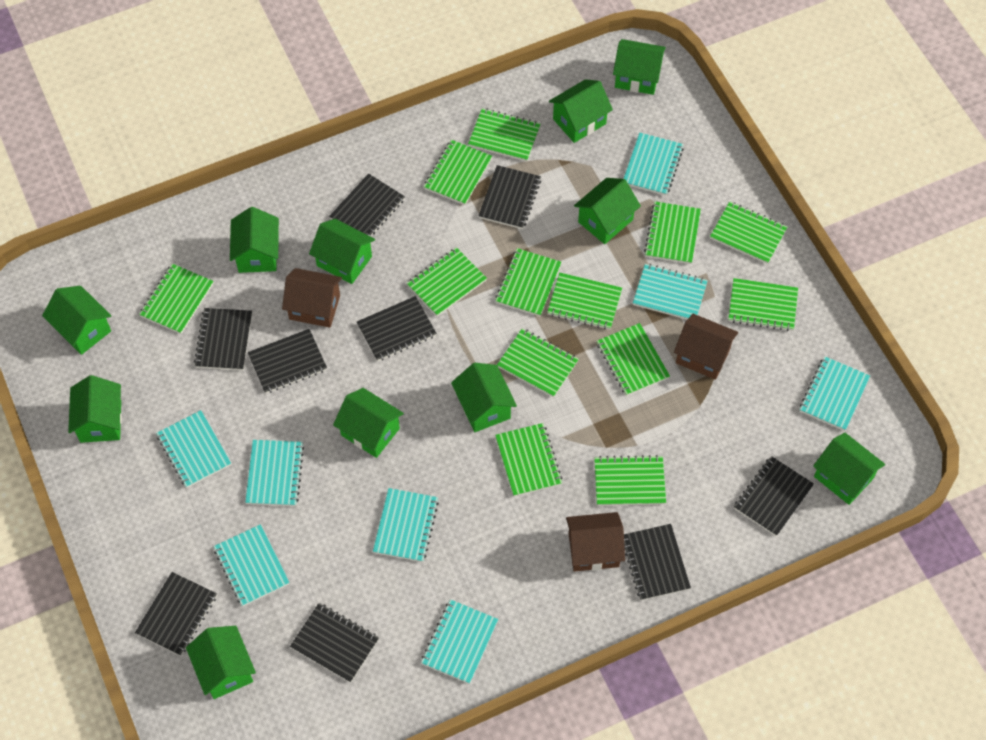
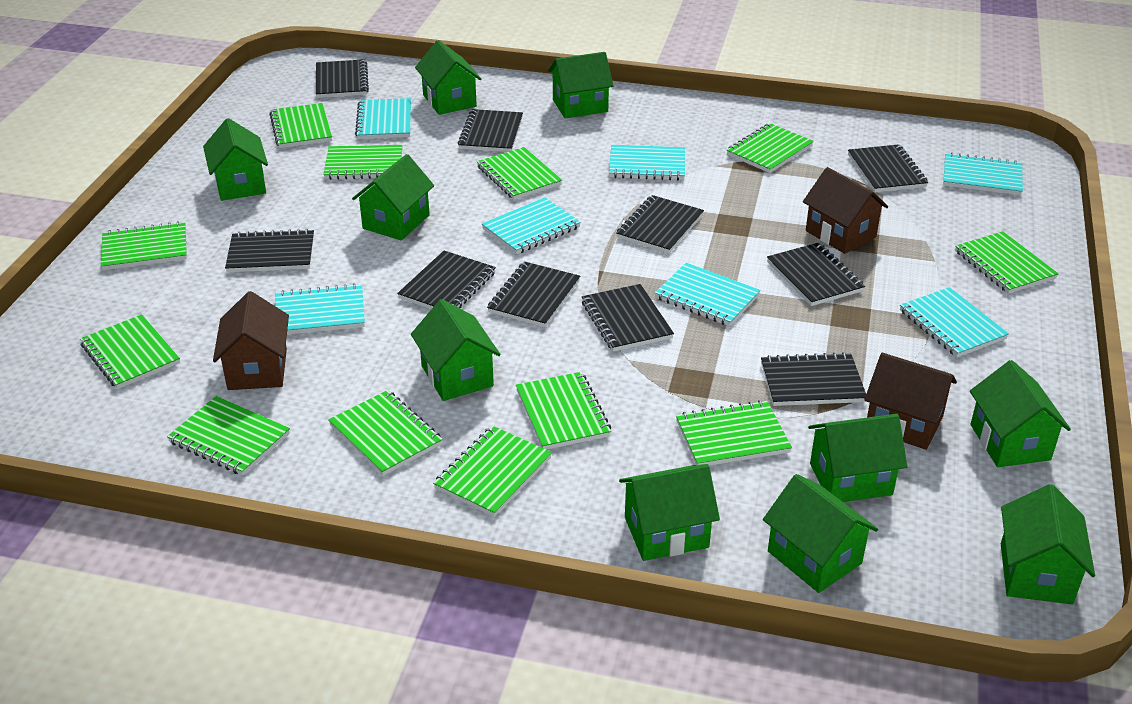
black notebook: 9 -> 10
green house: 11 -> 10
green notebook: 13 -> 12
turquoise notebook: 8 -> 7

